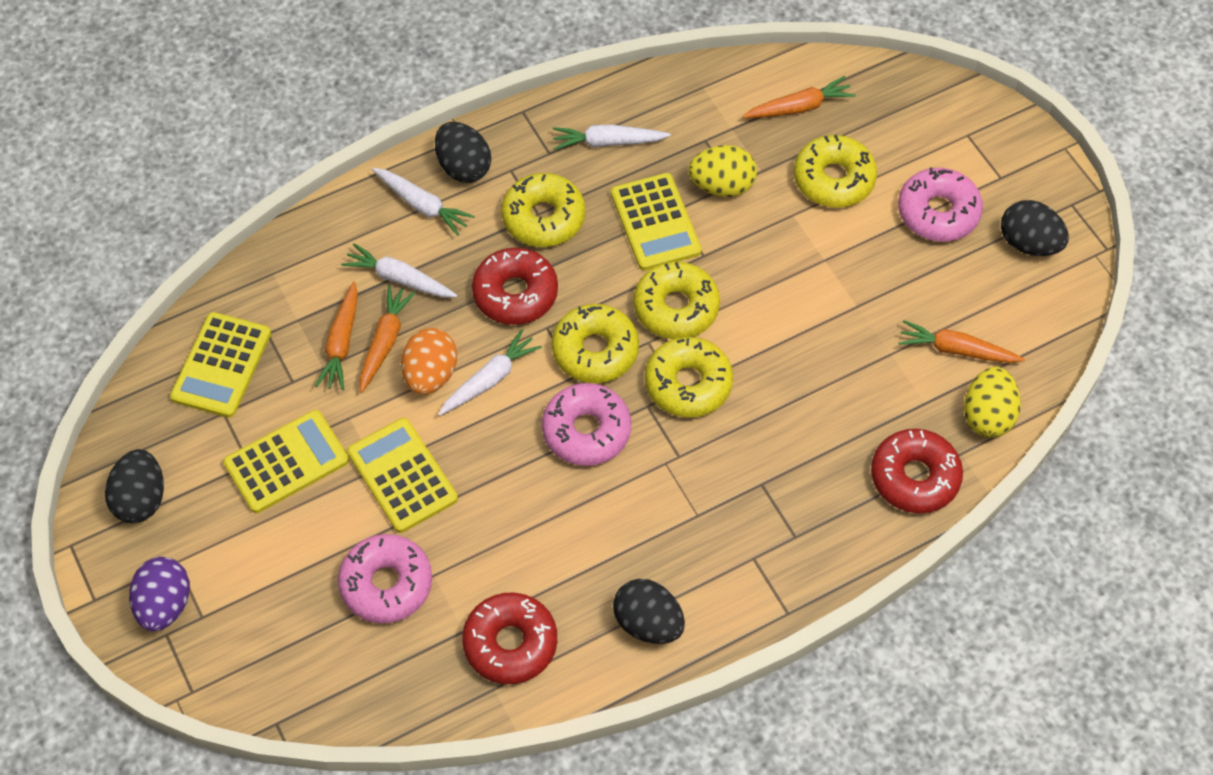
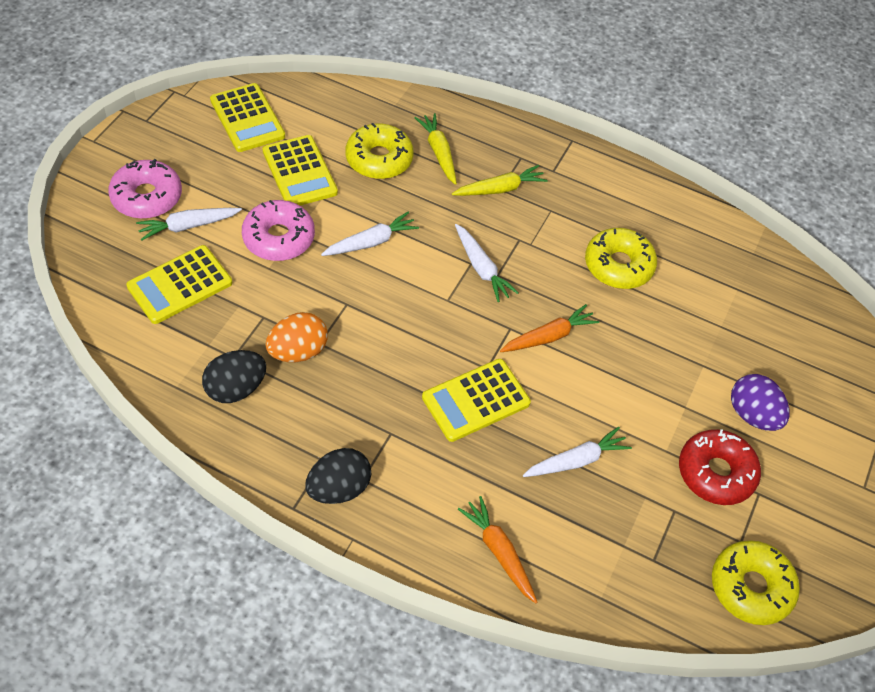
black egg: 4 -> 2
orange carrot: 4 -> 2
pink donut: 3 -> 2
red donut: 3 -> 1
yellow carrot: 0 -> 2
yellow donut: 5 -> 3
yellow egg: 2 -> 0

